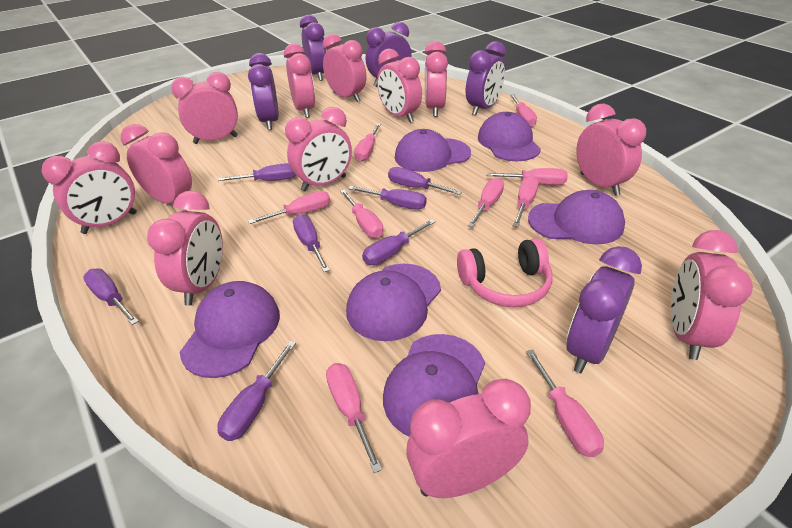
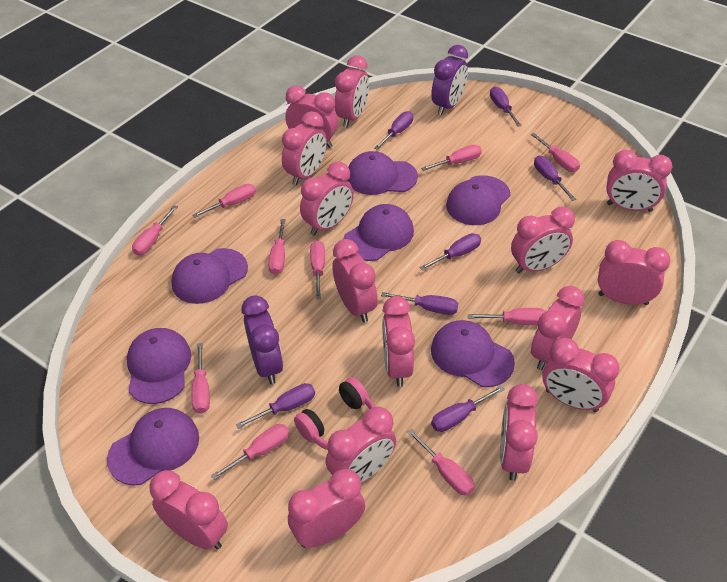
pink clock: 12 -> 15
pink screwdriver: 9 -> 10
purple cap: 6 -> 7
purple clock: 5 -> 2

